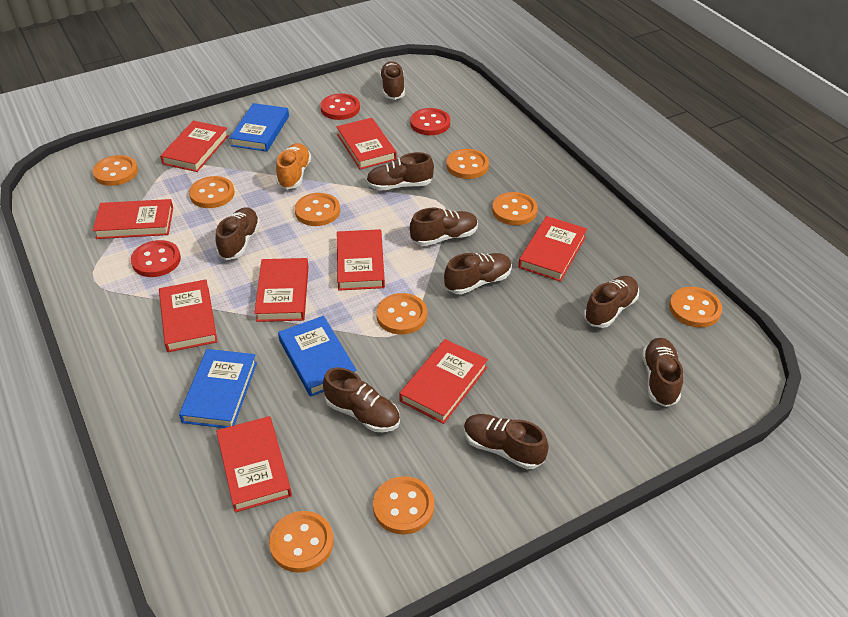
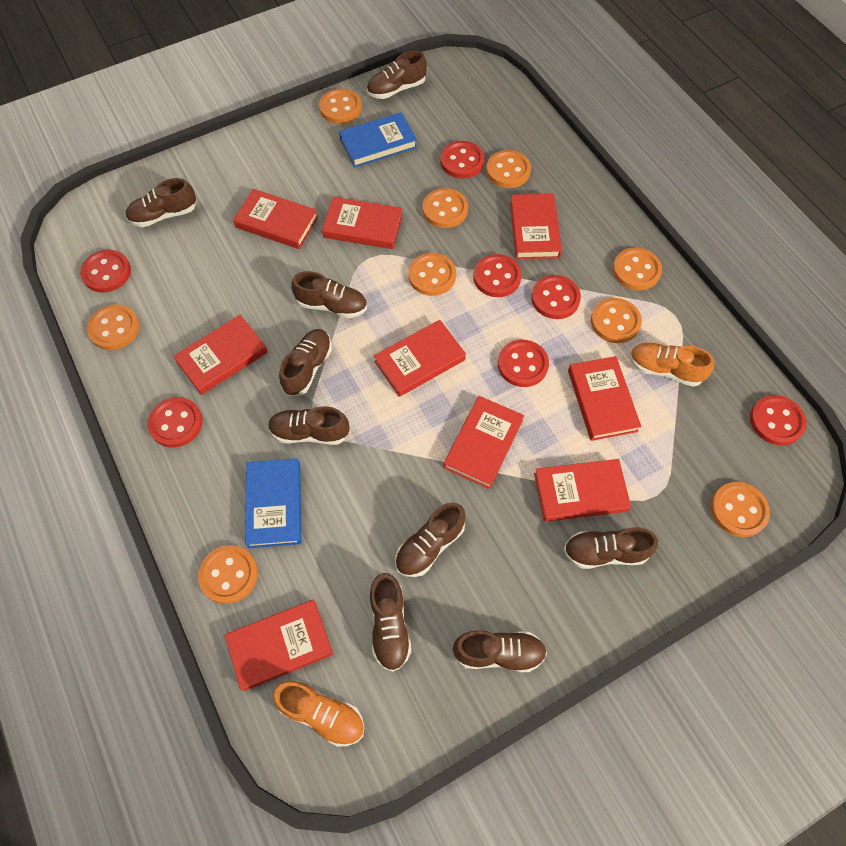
blue book: 3 -> 2
orange shoe: 1 -> 2
red button: 3 -> 7

